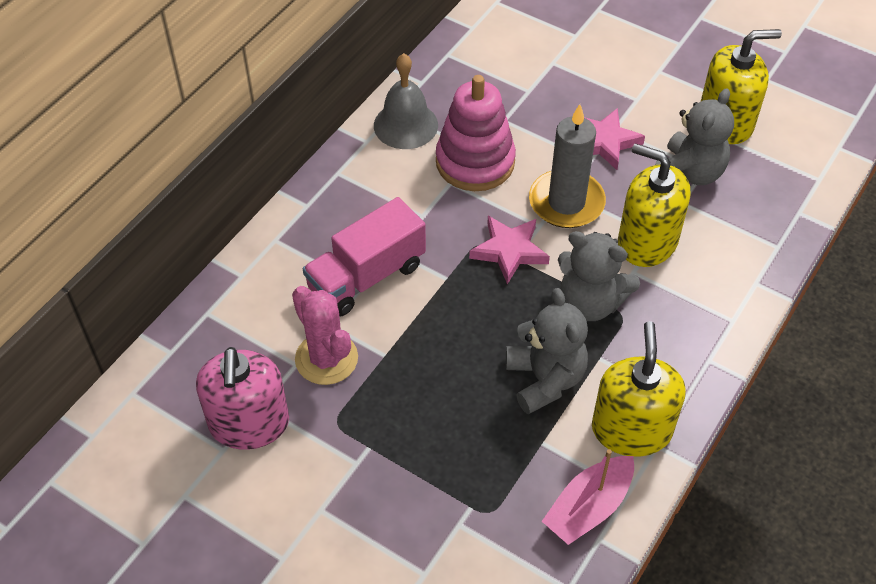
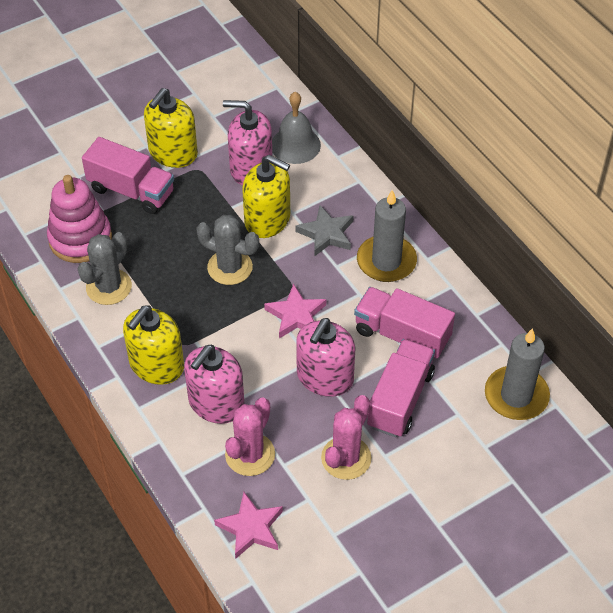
grey cactus: 0 -> 2
grey candle: 1 -> 2
grey star: 0 -> 1
grey teddy bear: 3 -> 0
pink boat: 1 -> 0
pink cactus: 1 -> 2
pink soap dispenser: 1 -> 3
pink truck: 1 -> 3

